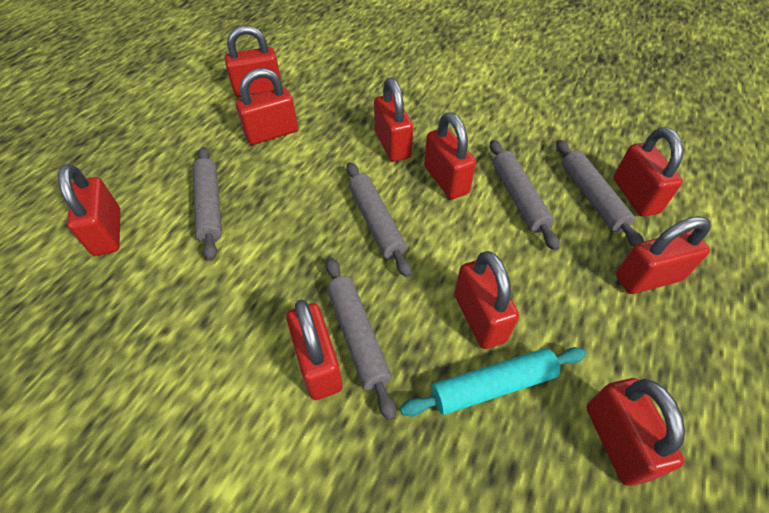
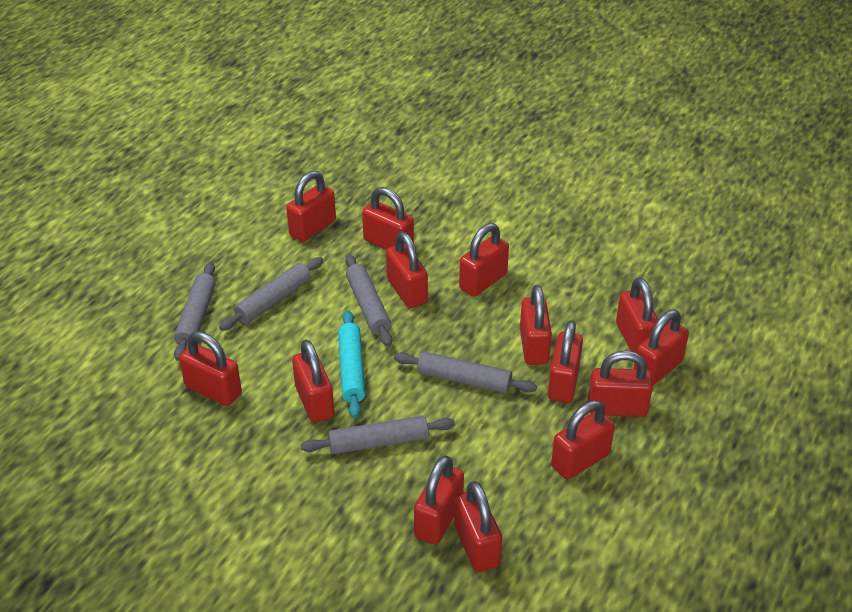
red padlock: 10 -> 14

